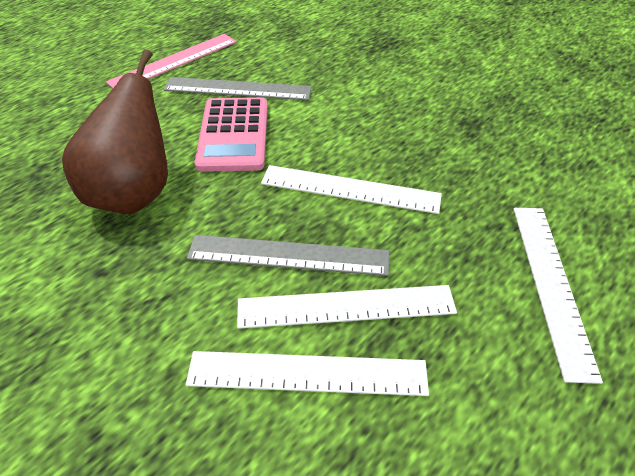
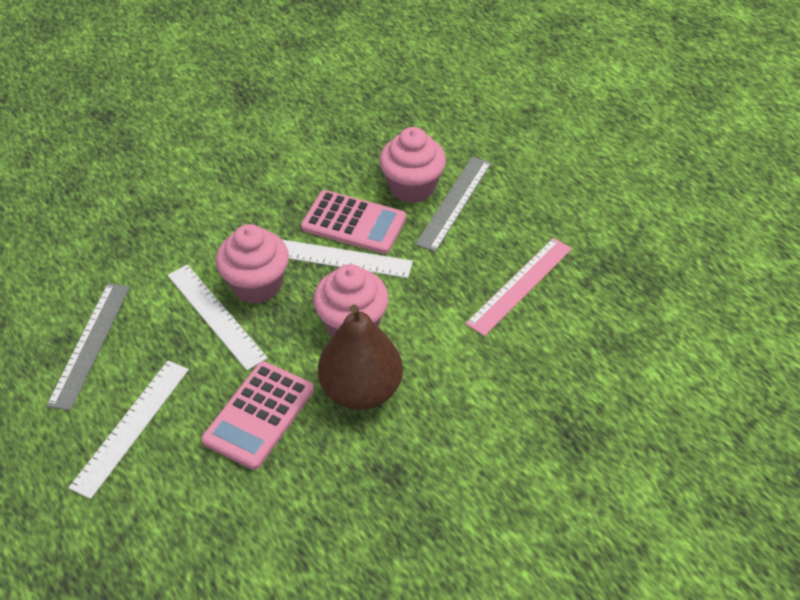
pink calculator: 1 -> 2
pink cupcake: 0 -> 3
white ruler: 4 -> 3

